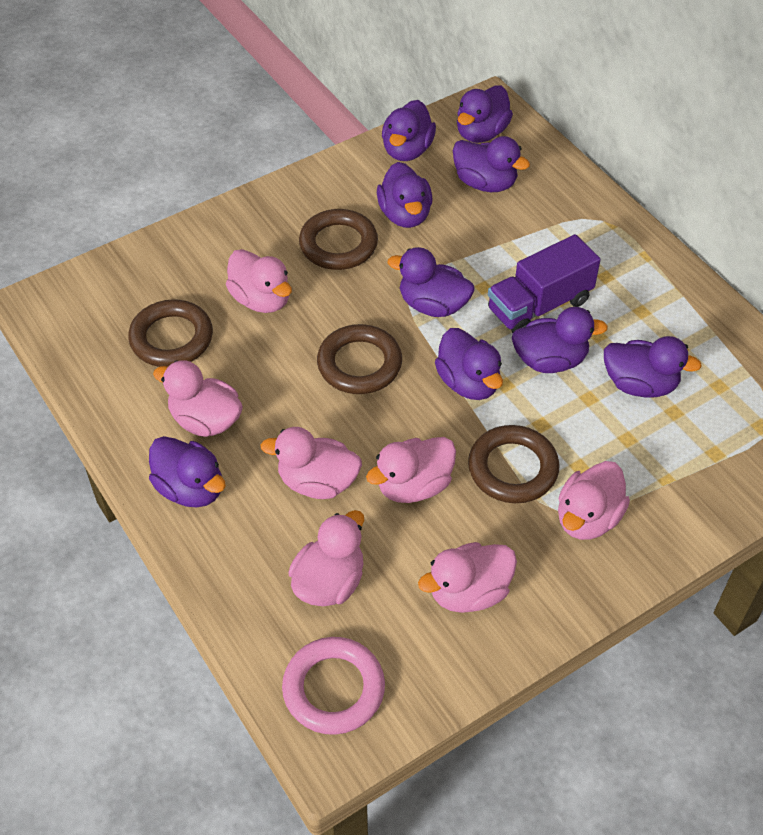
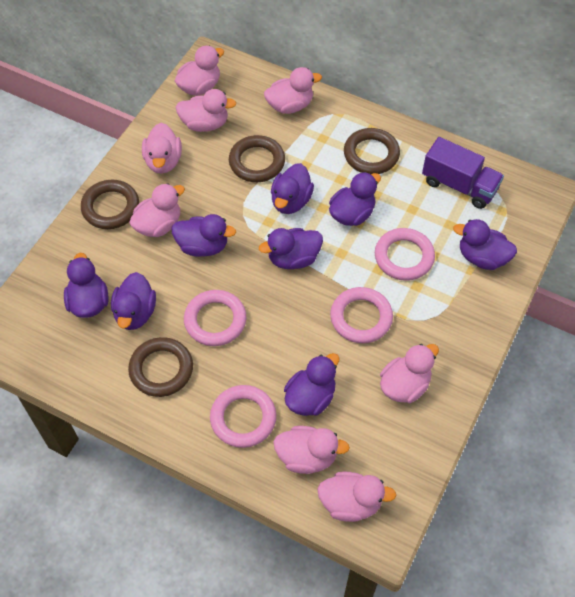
pink duck: 7 -> 8
pink ring: 1 -> 4
purple duck: 9 -> 8

